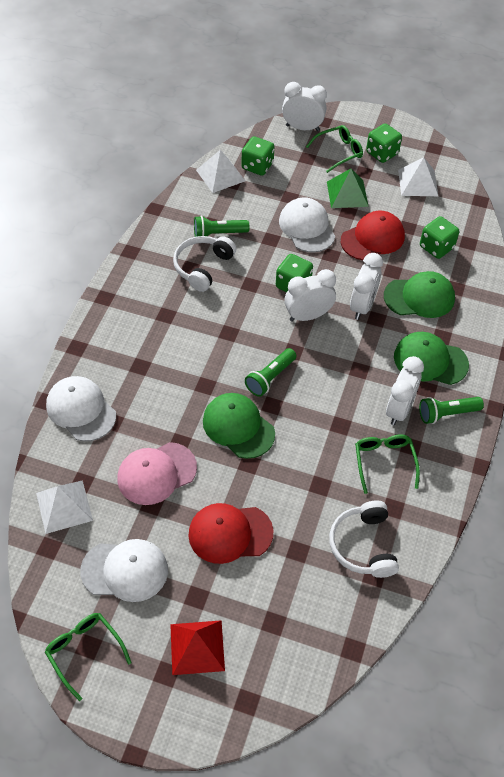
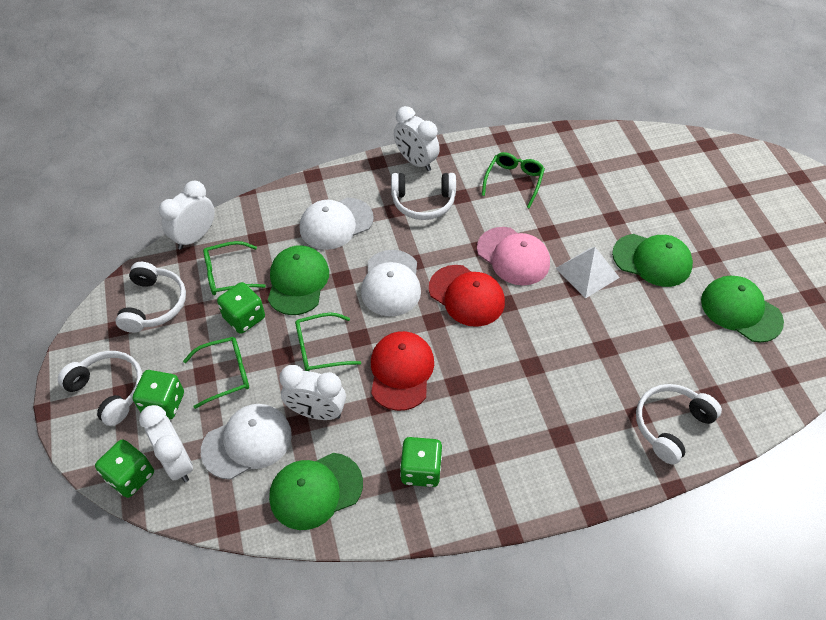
green cap: 3 -> 4
green flashlight: 3 -> 0
green glasses: 3 -> 4
green pyramid: 1 -> 0
red pyramid: 1 -> 0
white headphones: 2 -> 4
white pyramid: 3 -> 1

